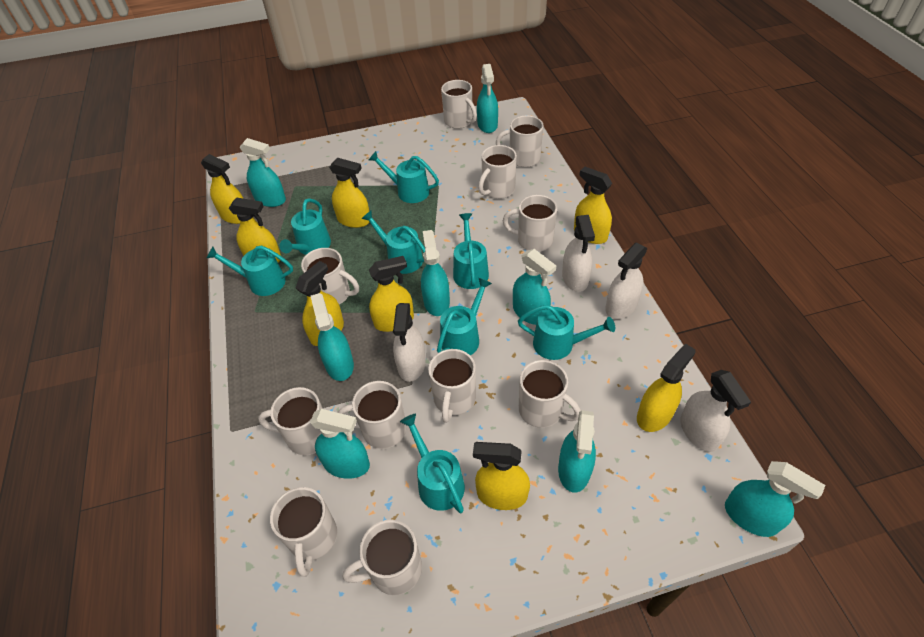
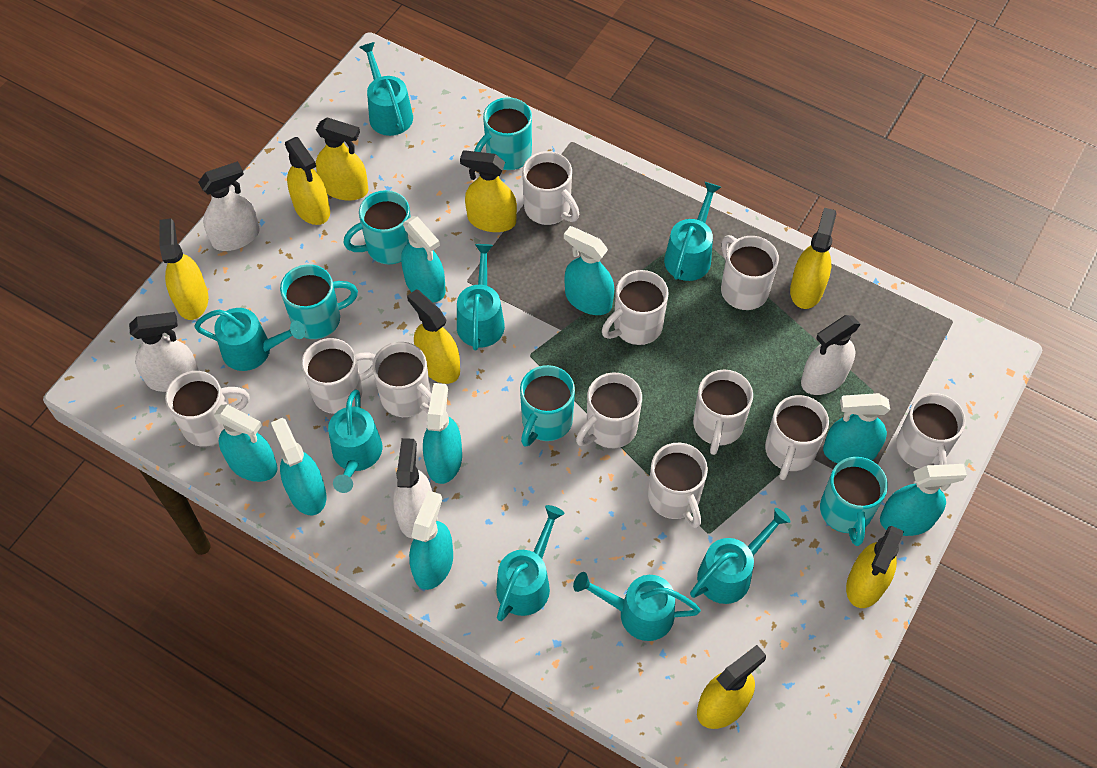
turquoise mug: 0 -> 5

